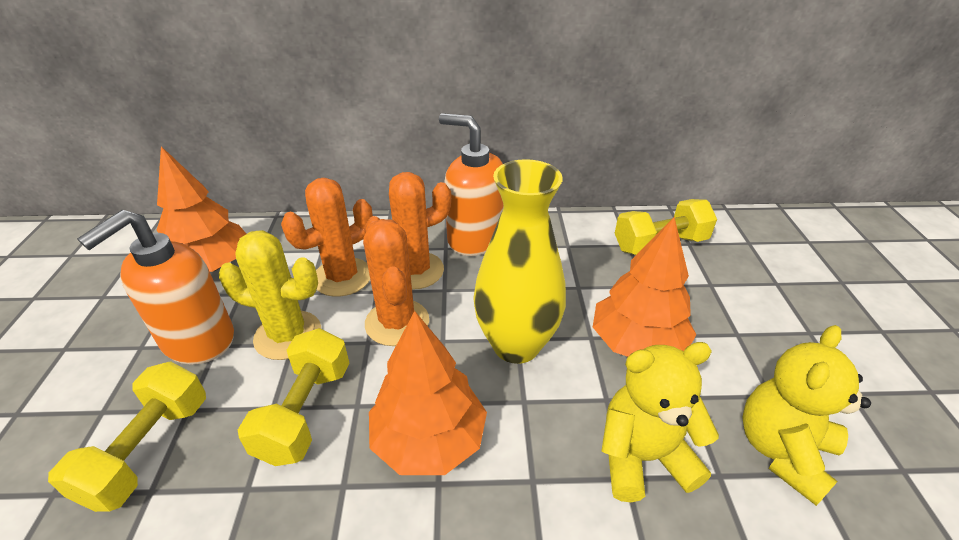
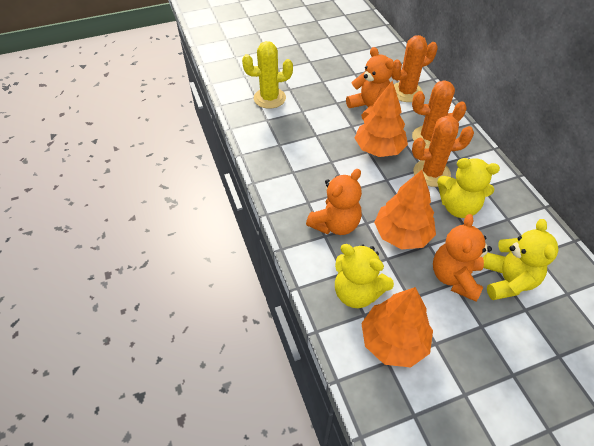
orange soap dispenser: 2 -> 0
orange teddy bear: 0 -> 3
yellow dumbbell: 3 -> 0
yellow teddy bear: 2 -> 3
yellow vase: 1 -> 0

